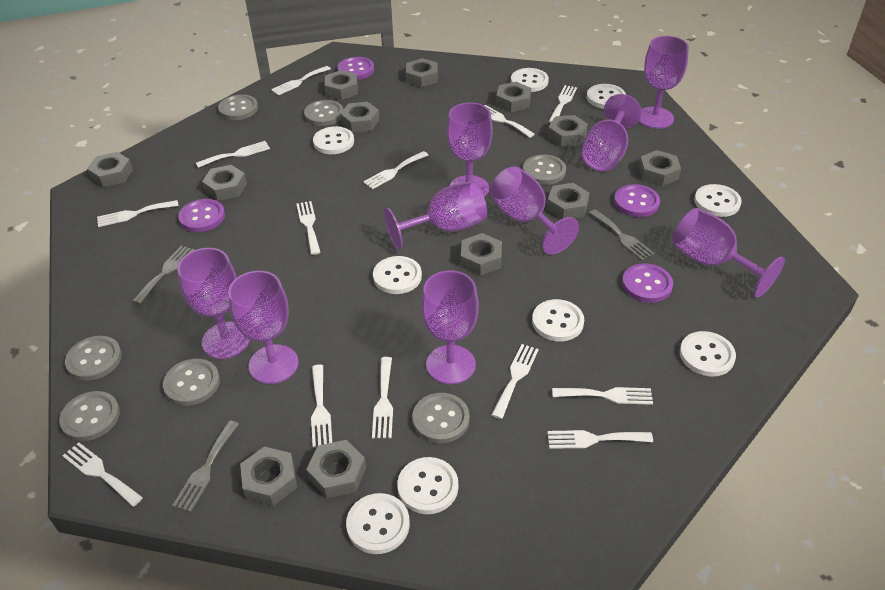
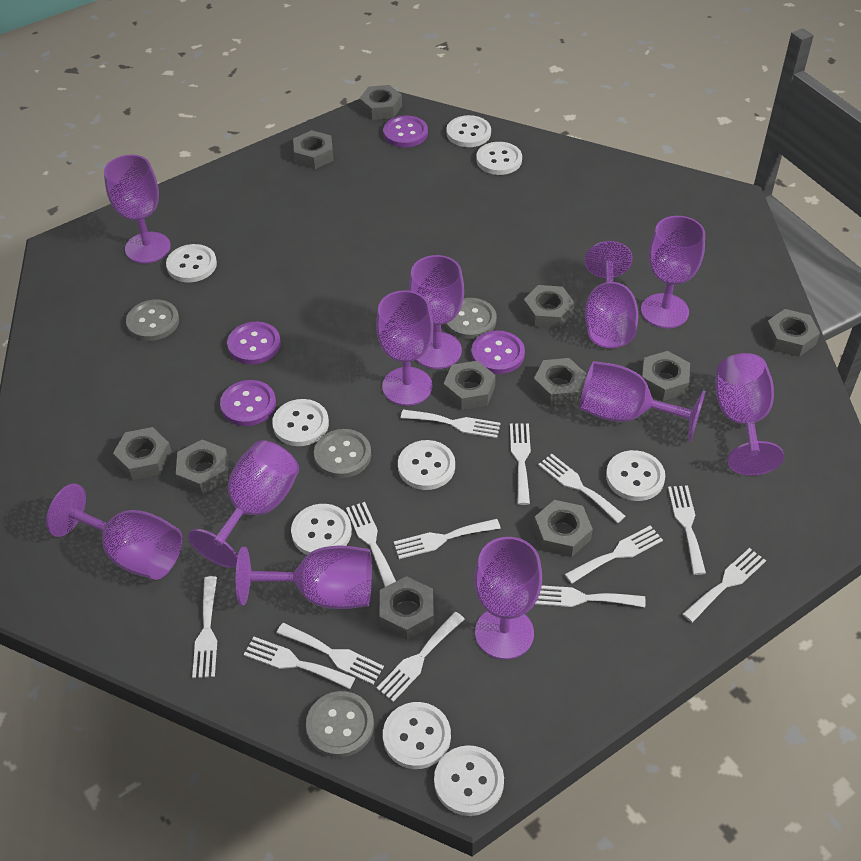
grey button: 7 -> 4
grey fork: 3 -> 0
grey nut: 12 -> 11
purple goblet: 9 -> 11

